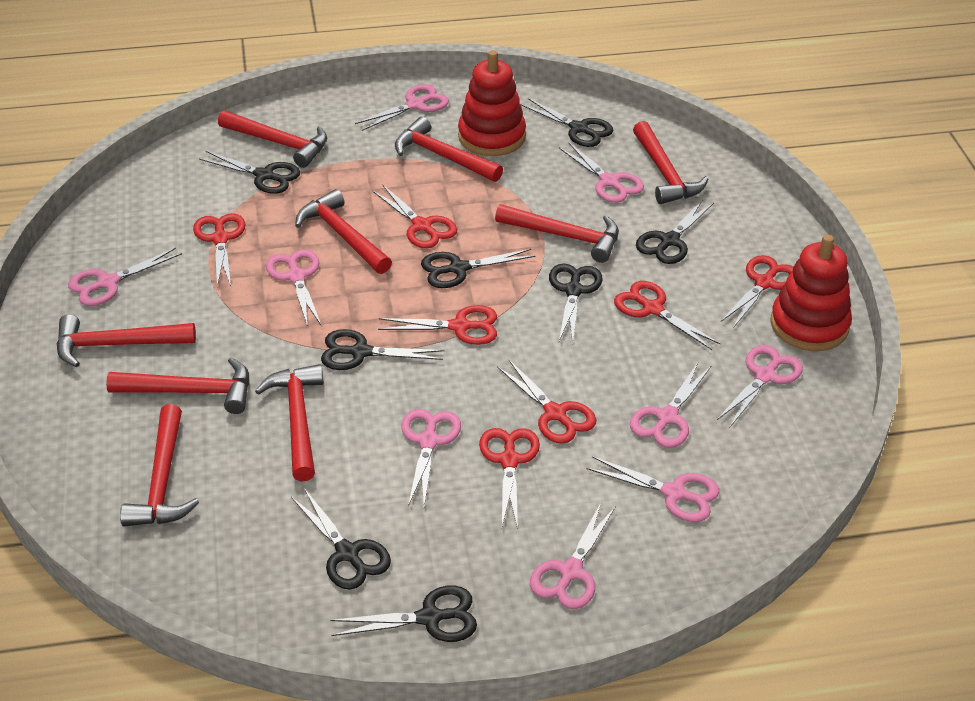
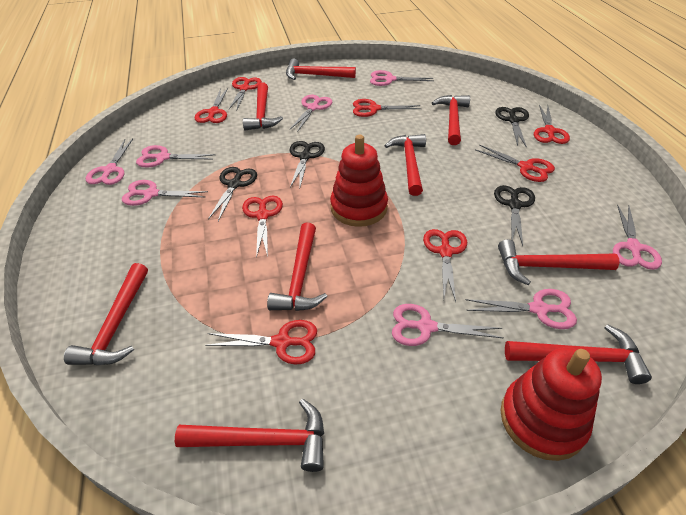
black scissors: 8 -> 4
pink scissors: 9 -> 8
red scissors: 7 -> 8

